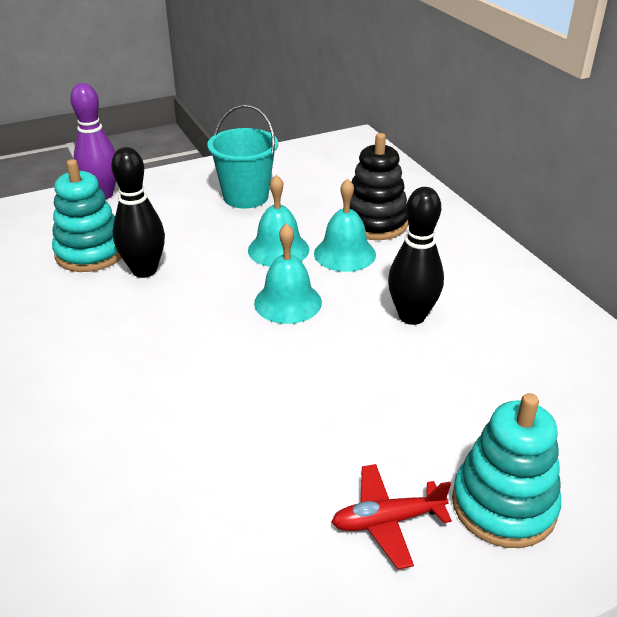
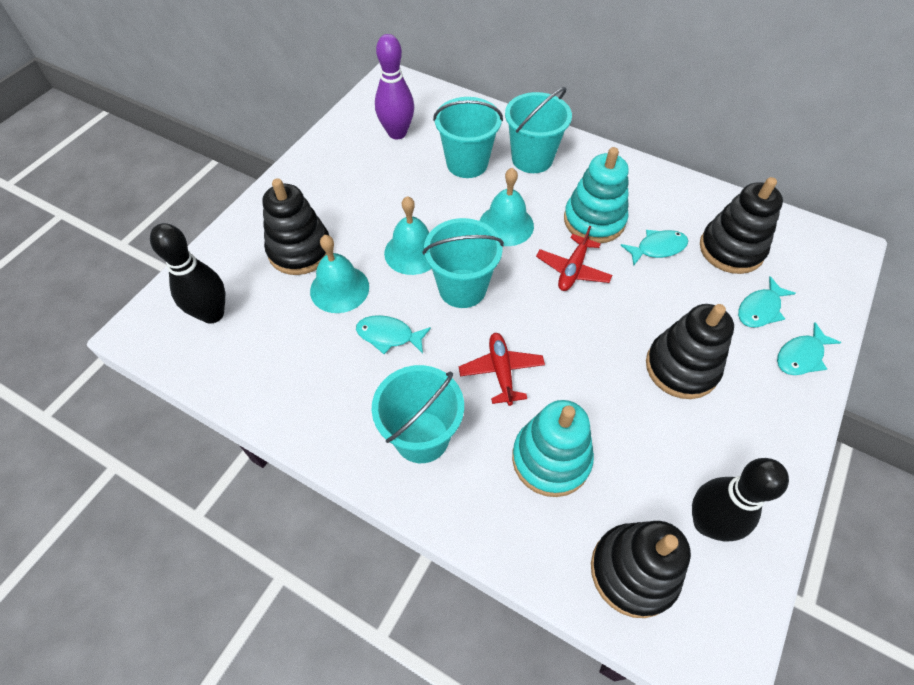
black stacking toy: 1 -> 4
red plane: 1 -> 2
turquoise bucket: 1 -> 4
turquoise fish: 0 -> 4

